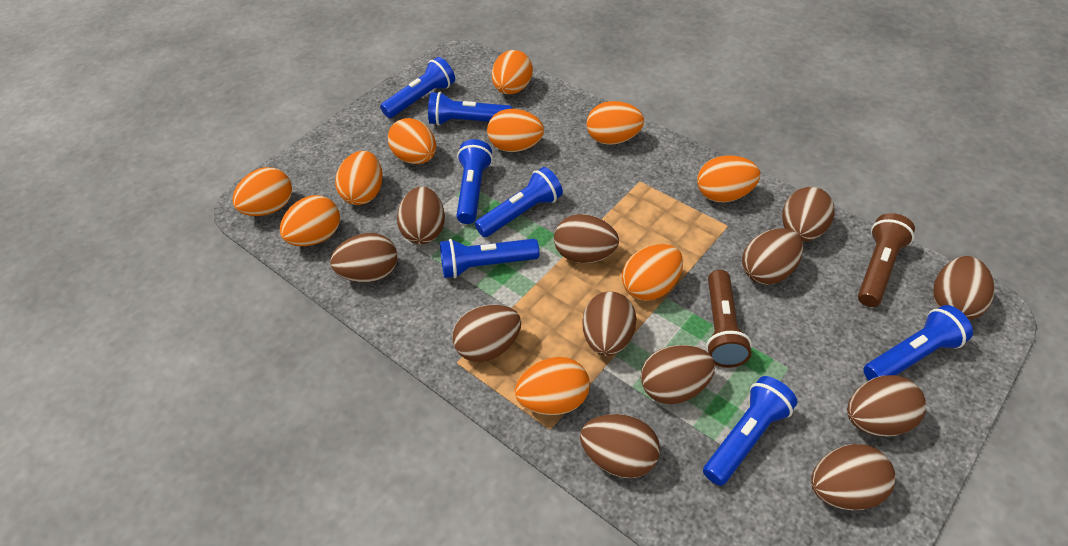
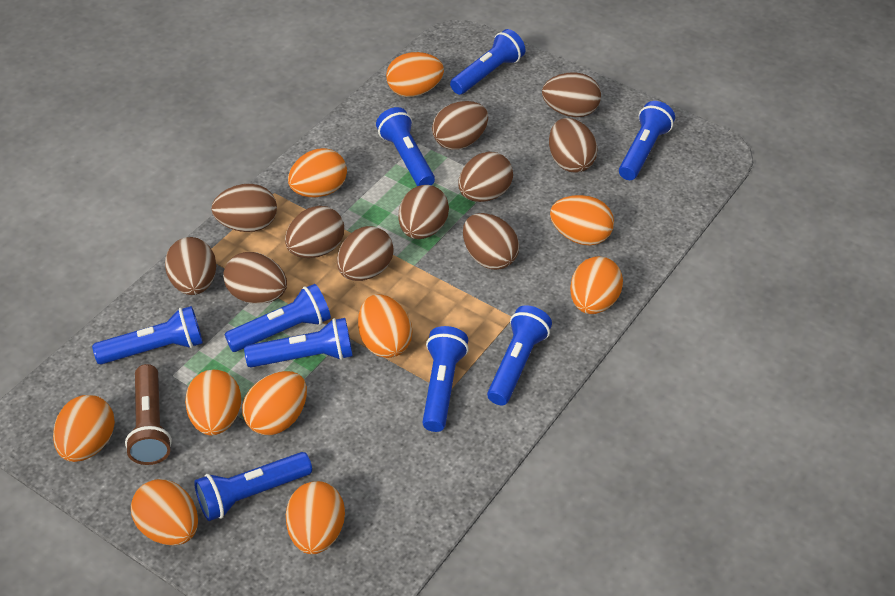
blue flashlight: 7 -> 9
brown egg: 12 -> 11
brown flashlight: 2 -> 1

